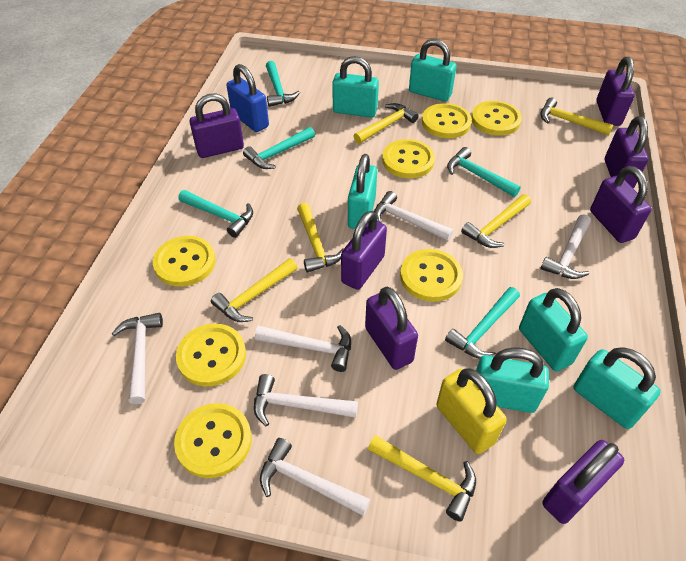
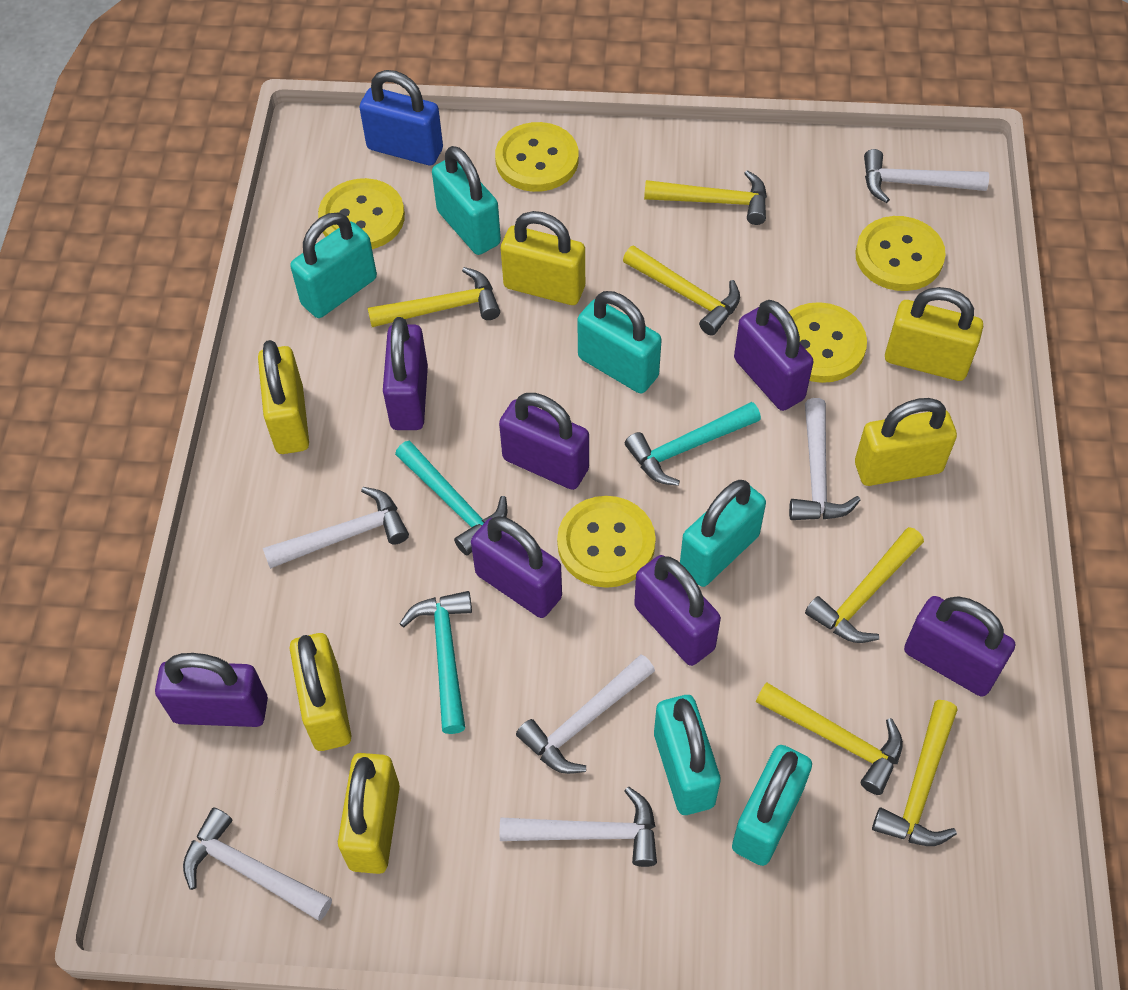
turquoise hammer: 5 -> 3
yellow button: 7 -> 5
yellow padlock: 1 -> 6

